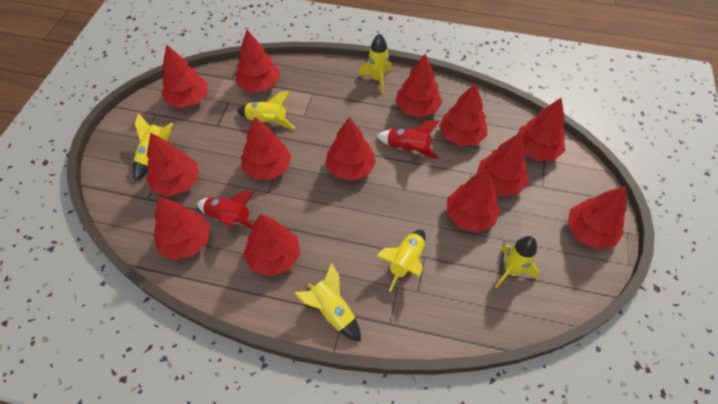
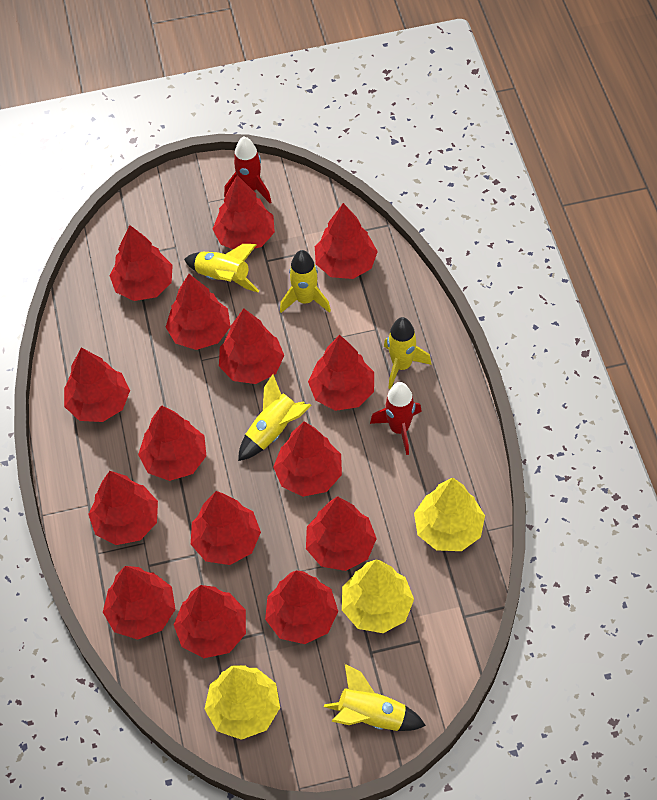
red tree: 13 -> 15
yellow rocket: 6 -> 5
yellow tree: 0 -> 3

